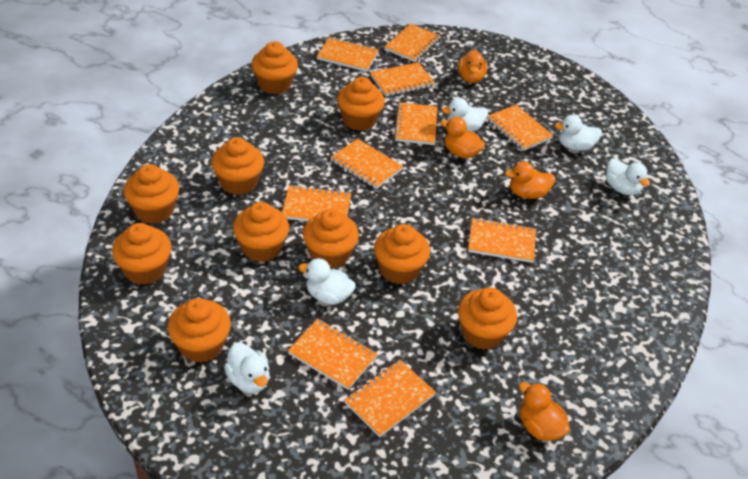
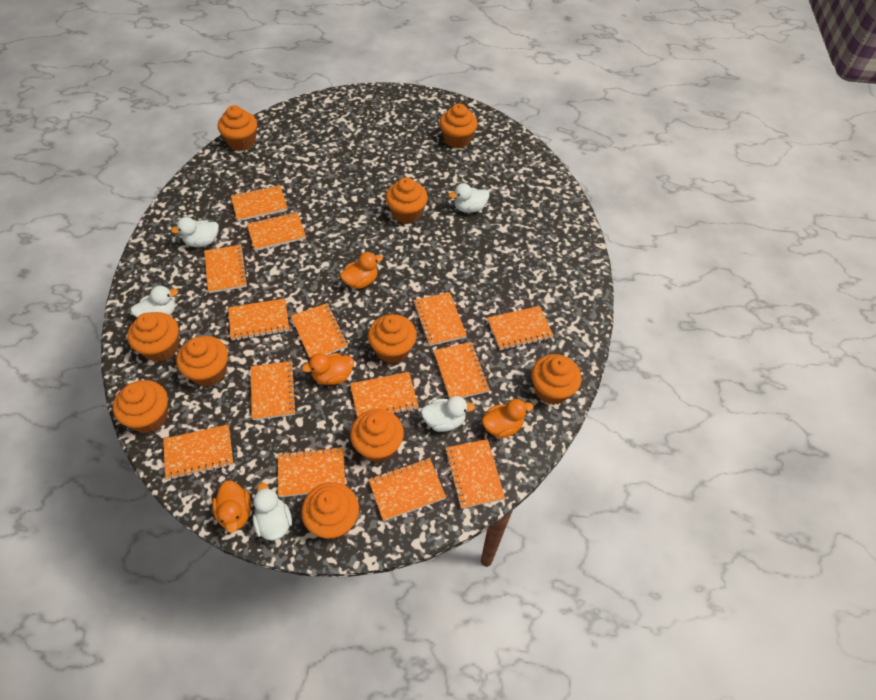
orange notebook: 10 -> 14

